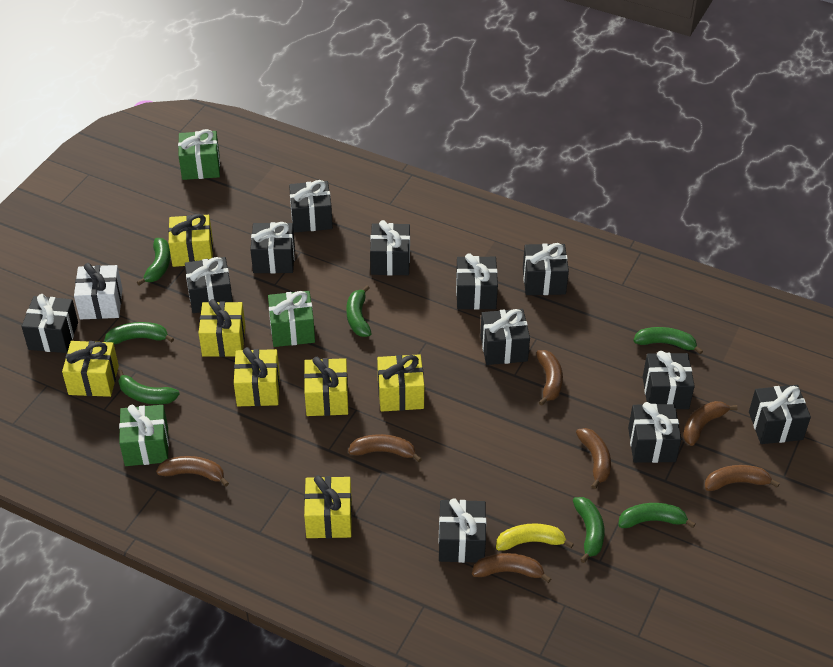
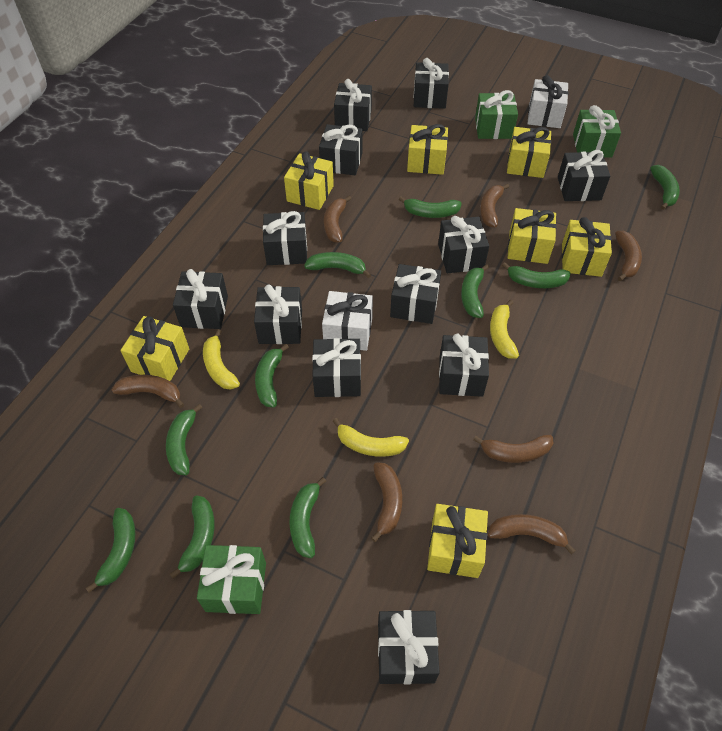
green banana: 7 -> 10
white gift: 1 -> 2
yellow banana: 1 -> 3

